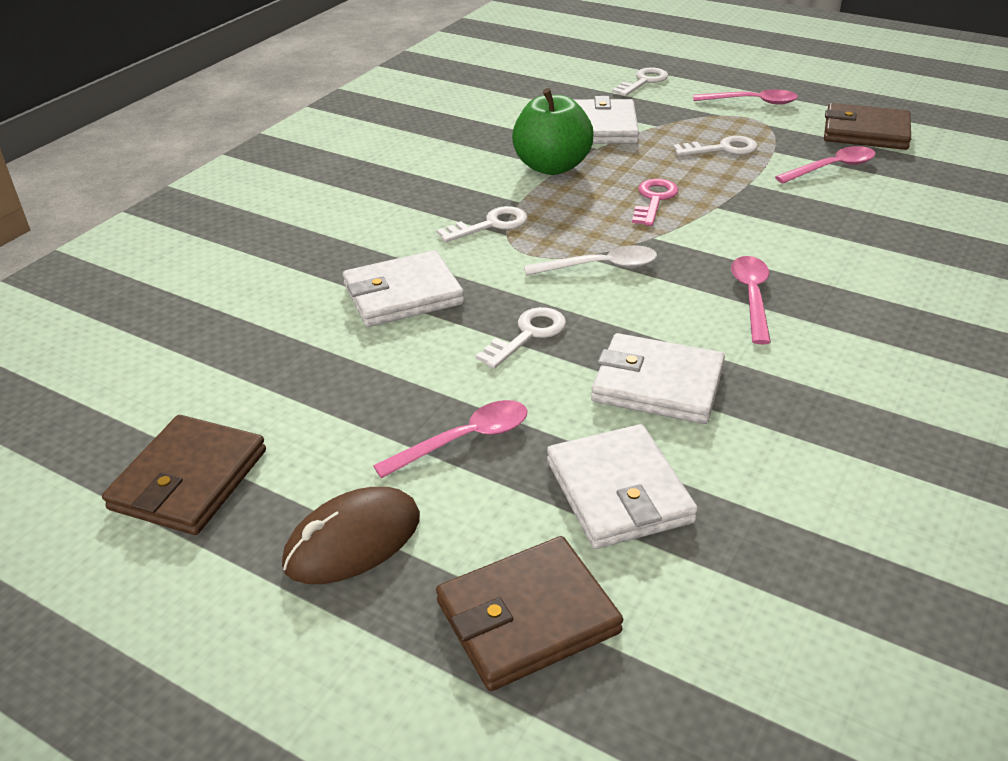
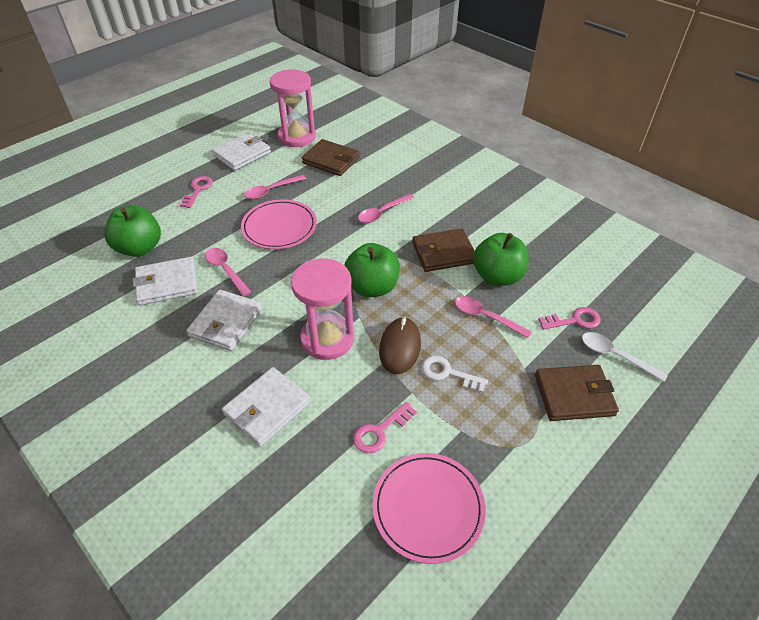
green apple: 1 -> 3
pink hourglass: 0 -> 2
pink key: 1 -> 3
pink plate: 0 -> 2
white key: 4 -> 1

